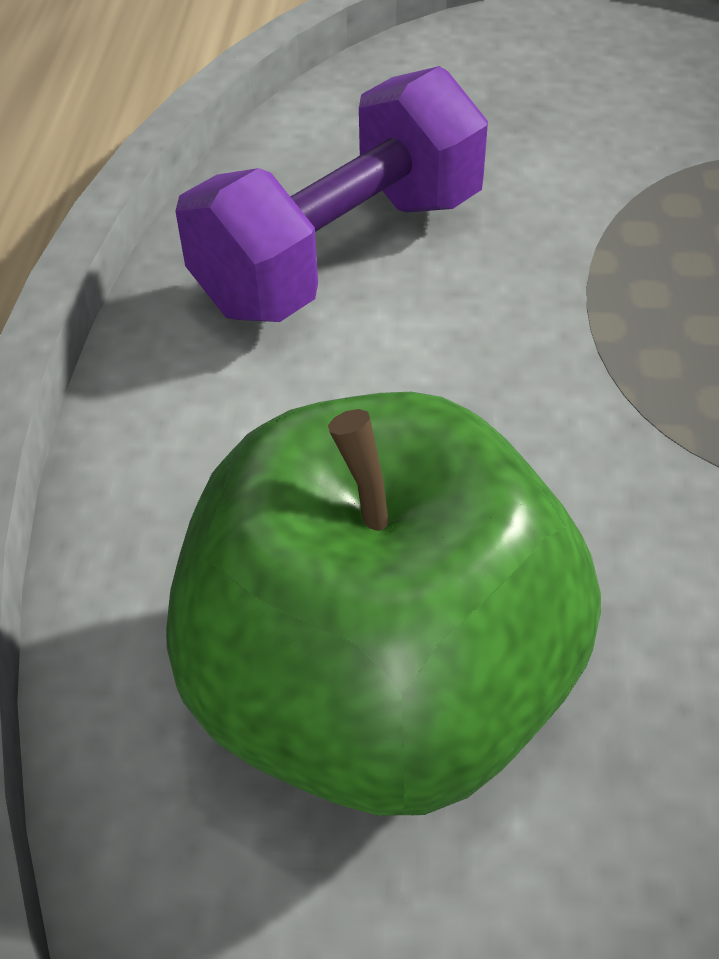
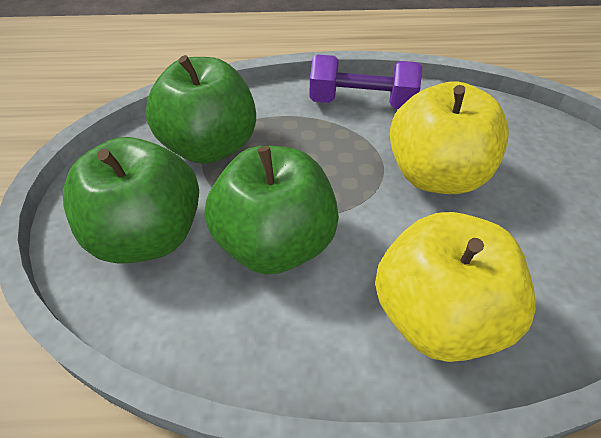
green apple: 1 -> 3
yellow apple: 0 -> 2

